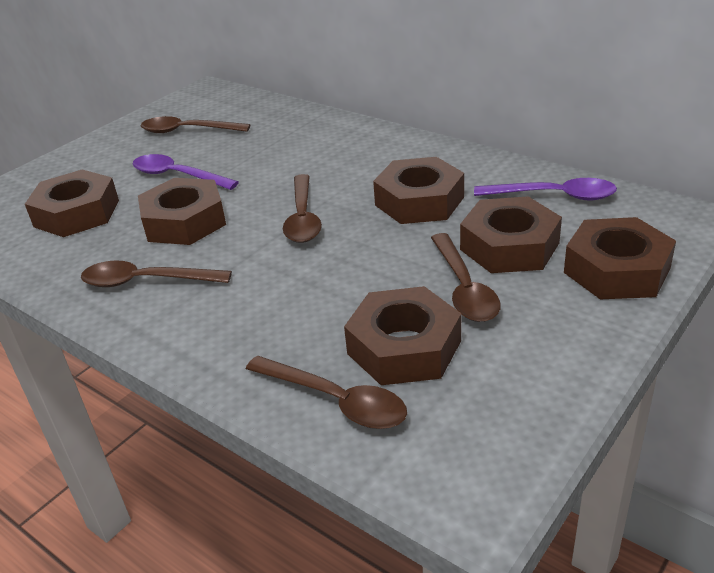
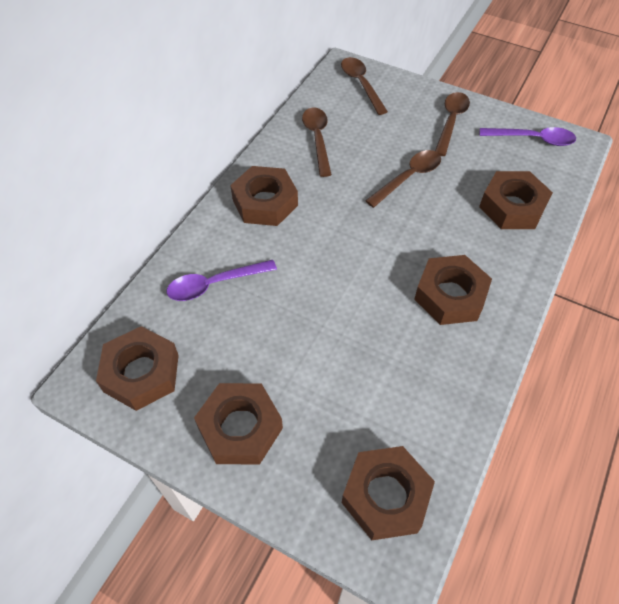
brown spoon: 5 -> 4

